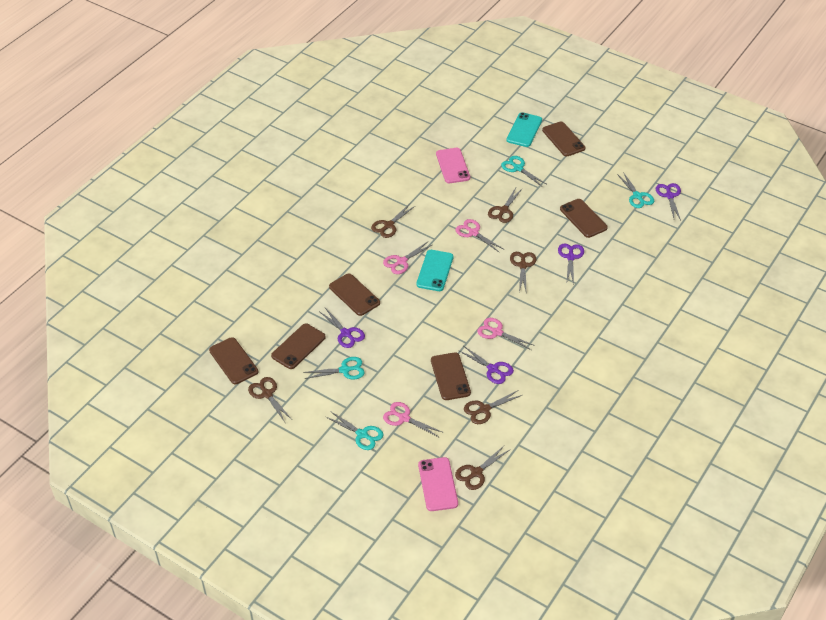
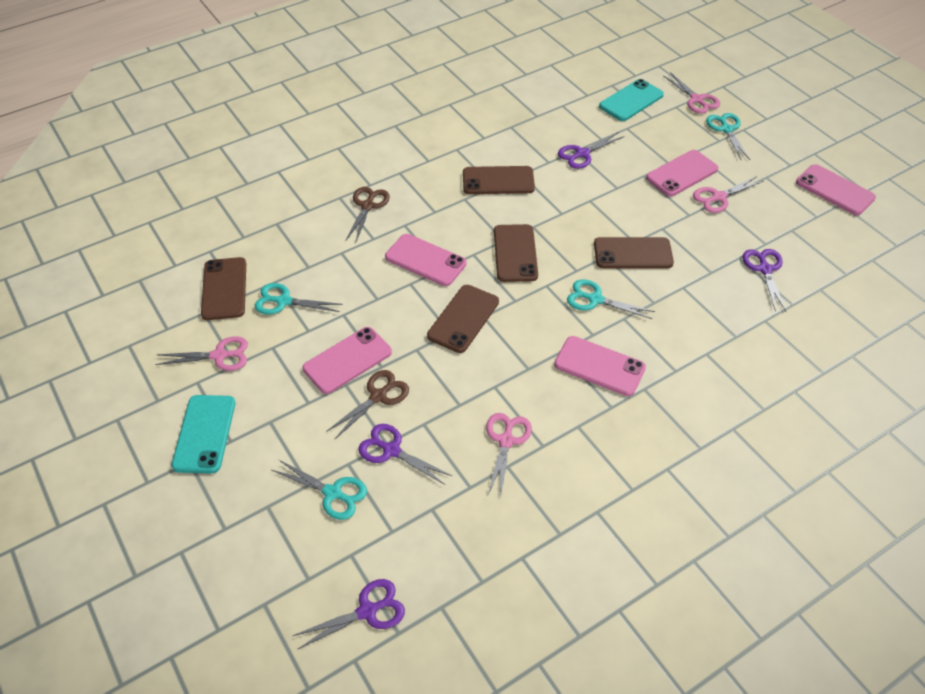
brown phone: 6 -> 5
brown scissors: 6 -> 2
pink phone: 2 -> 5

